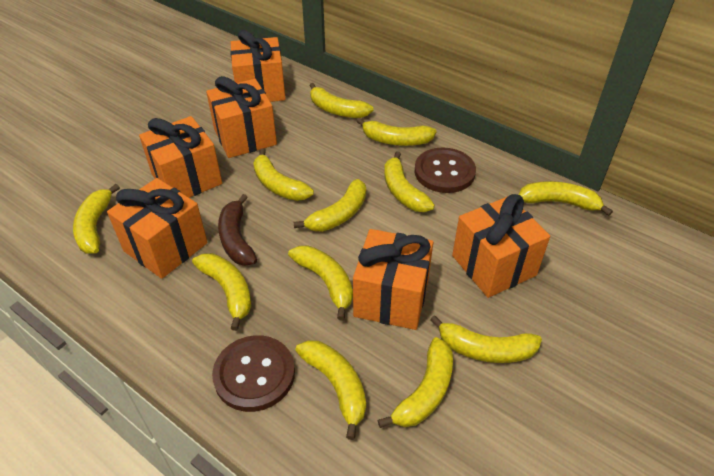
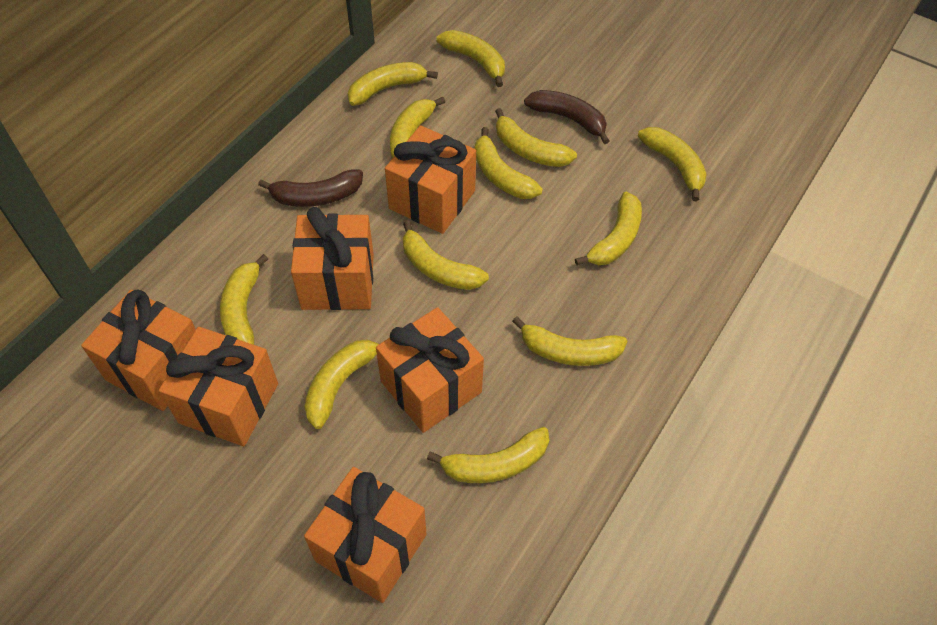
brown banana: 1 -> 2
brown button: 2 -> 0

